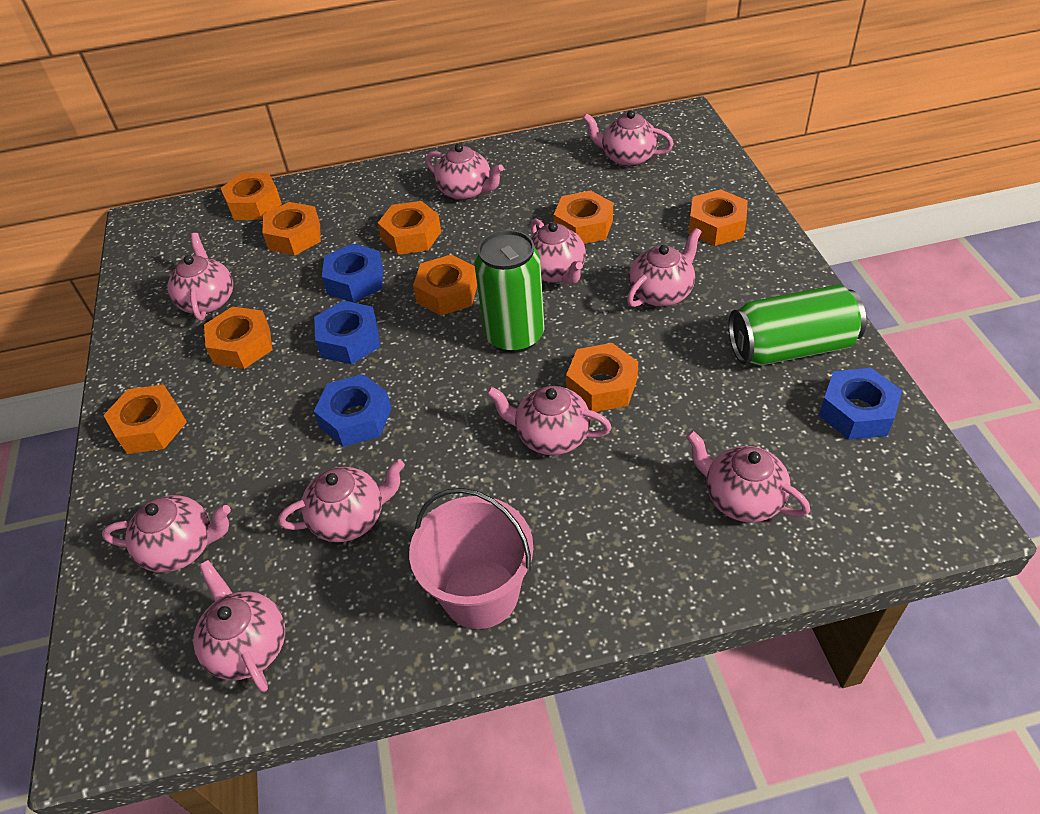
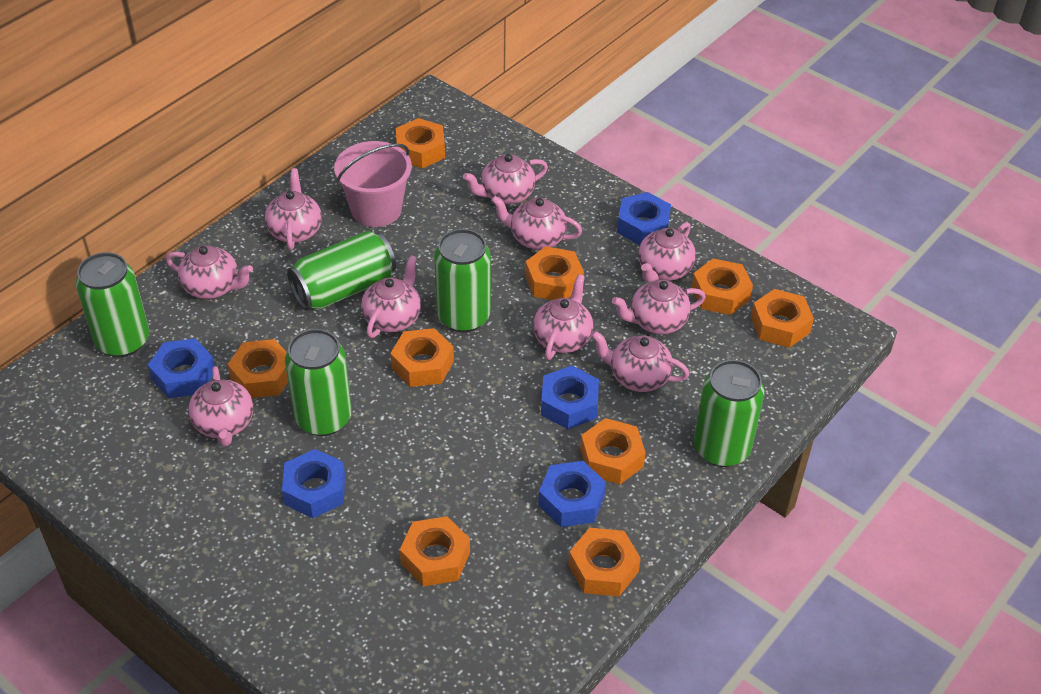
blue nut: 4 -> 5
green can: 2 -> 5

